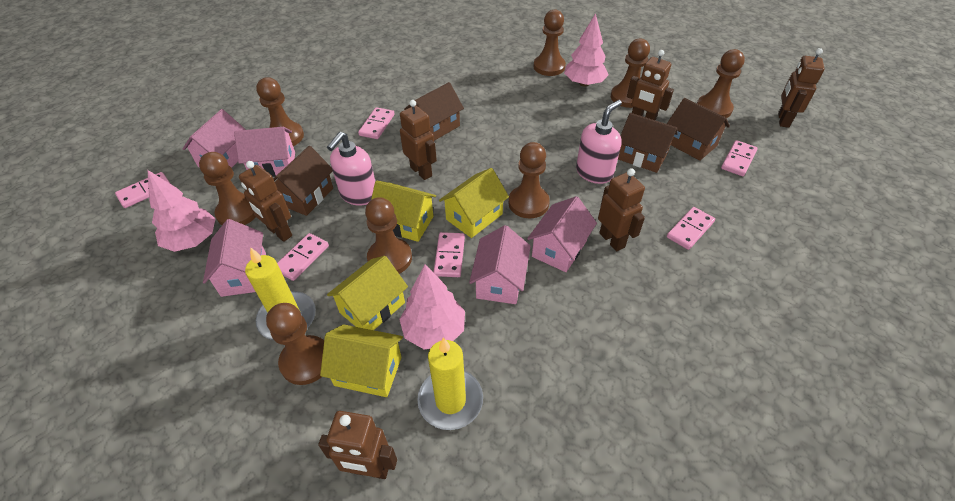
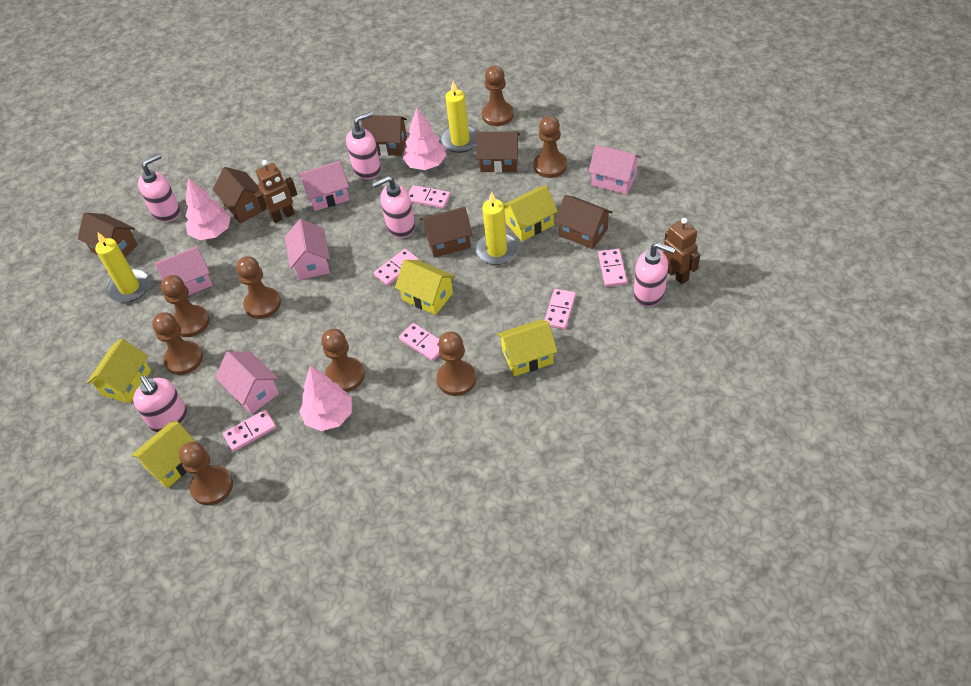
brown house: 4 -> 6
brown robot: 6 -> 2
pink soap dispenser: 2 -> 5
yellow candle: 2 -> 3
yellow house: 4 -> 5

